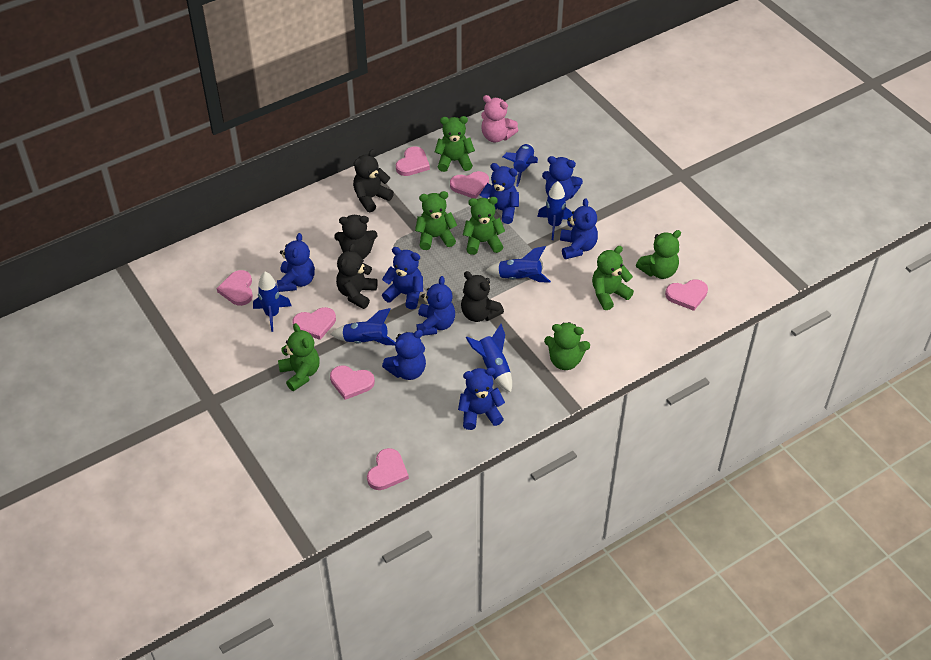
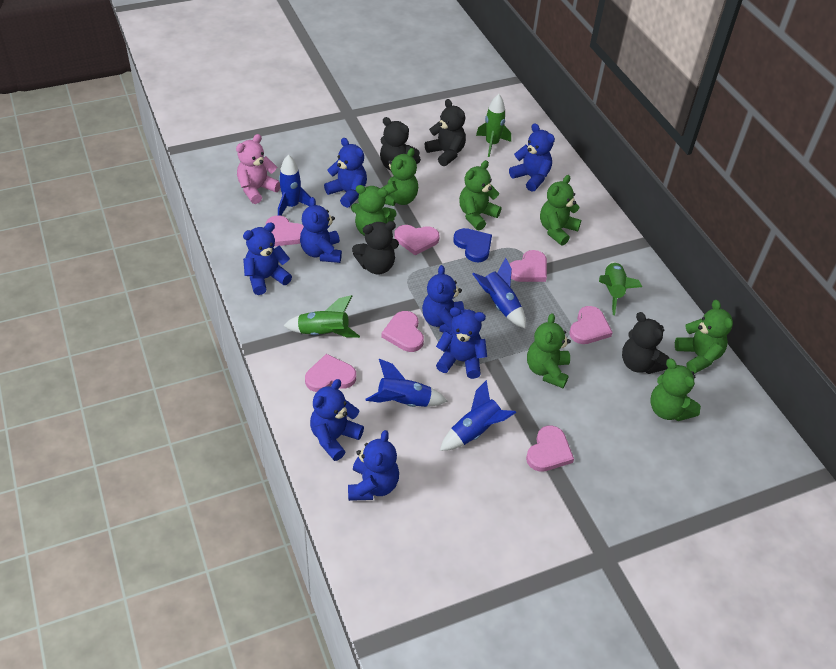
blue heart: 0 -> 1
blue rocket: 6 -> 4
green rocket: 0 -> 3

